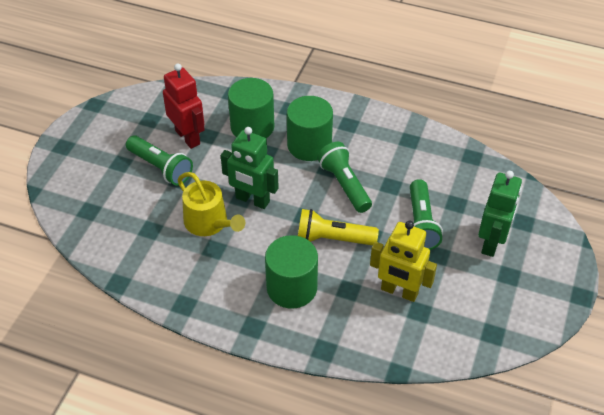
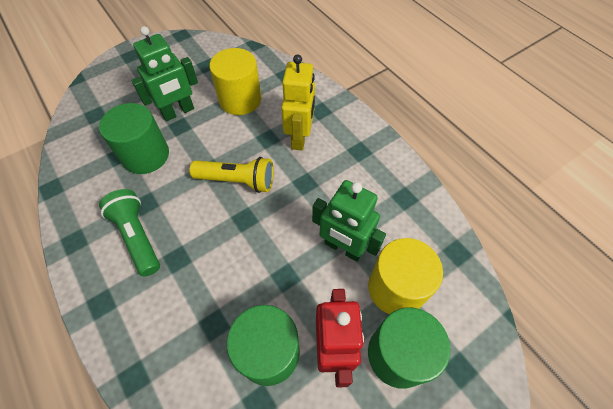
green flashlight: 3 -> 1
yellow cylinder: 0 -> 2
yellow watering can: 1 -> 0

